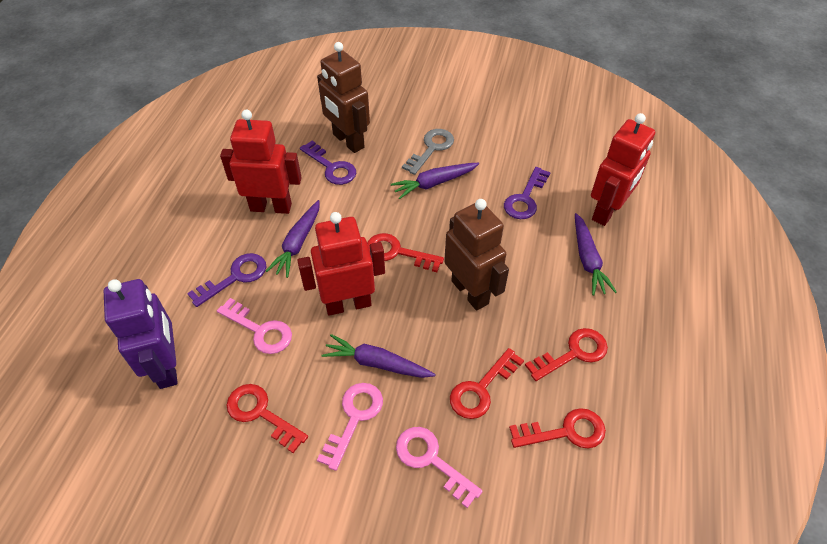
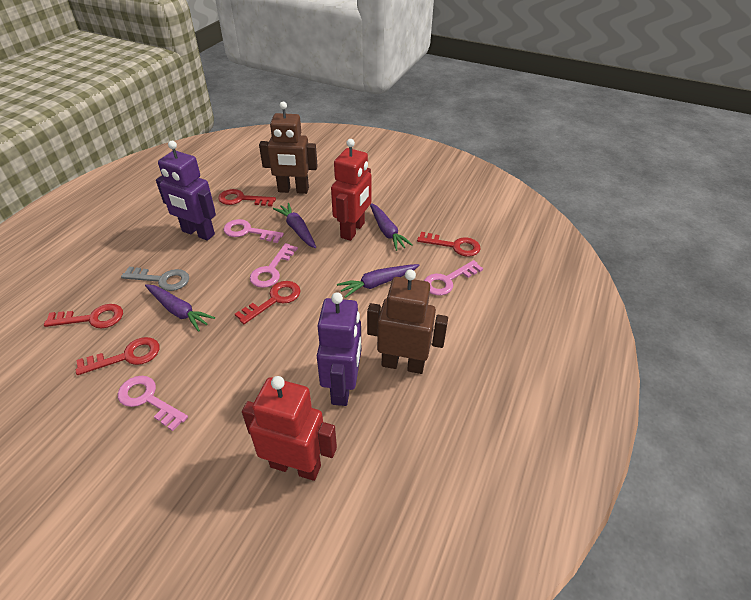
pink key: 3 -> 4
purple key: 3 -> 0
purple robot: 1 -> 2
red robot: 3 -> 2

